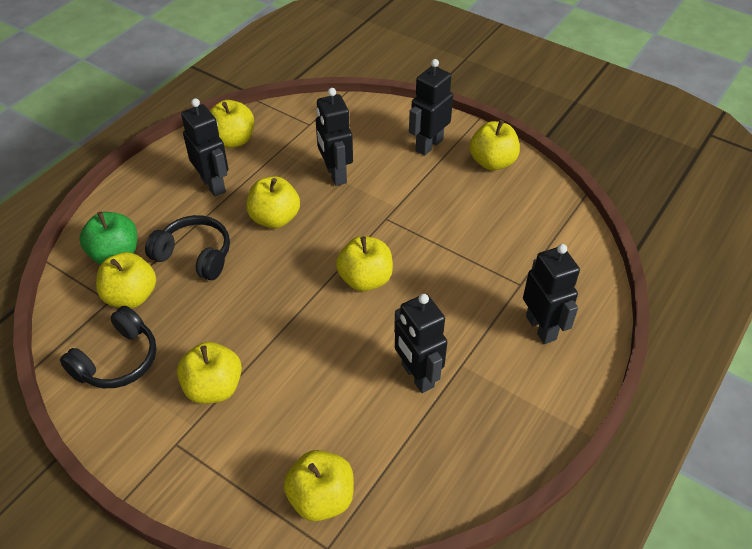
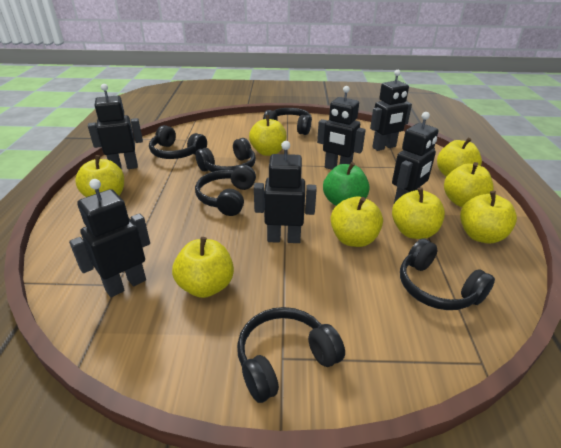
black headphones: 2 -> 6
black robot: 5 -> 6
yellow apple: 7 -> 8

